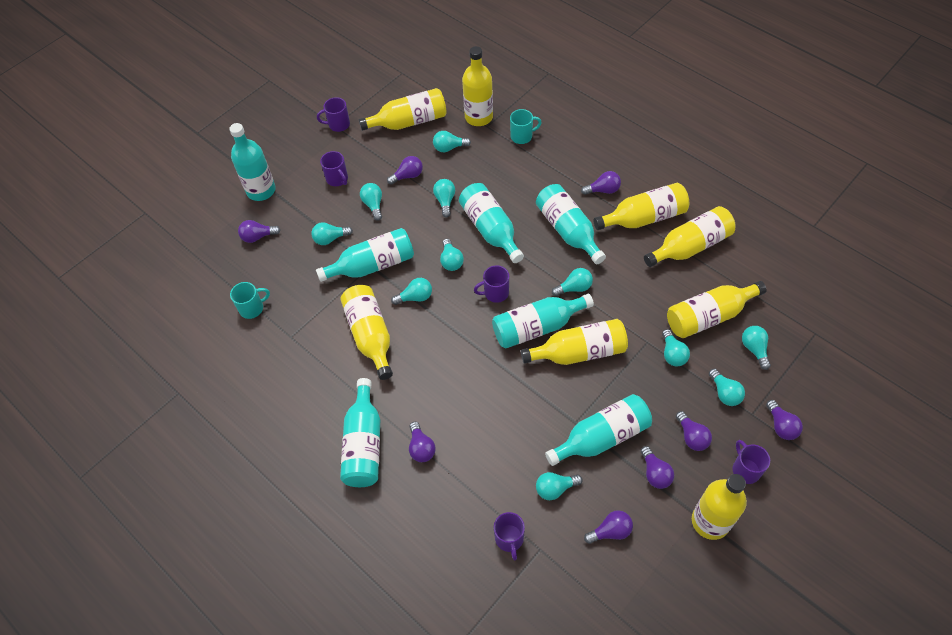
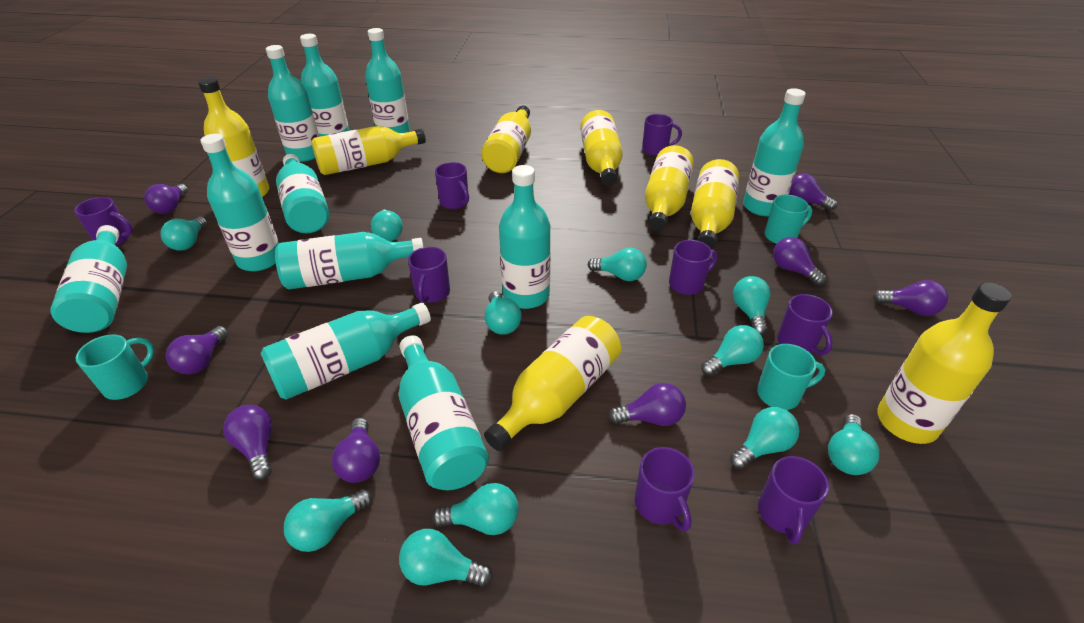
purple mug: 5 -> 8
turquoise bottle: 7 -> 11
turquoise mug: 2 -> 3

